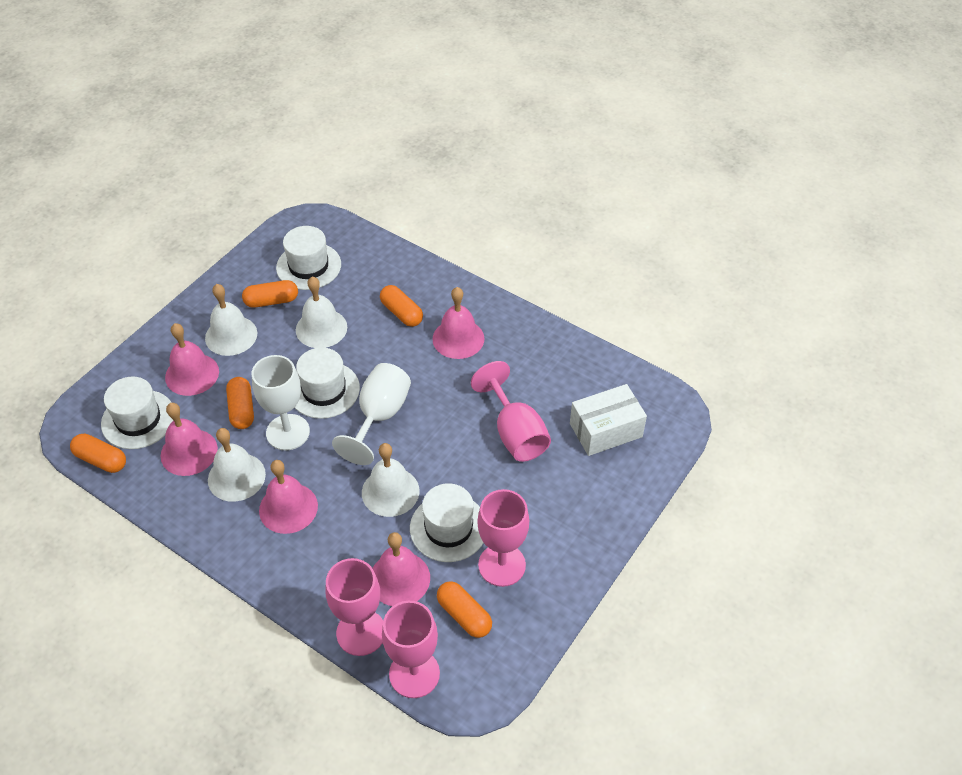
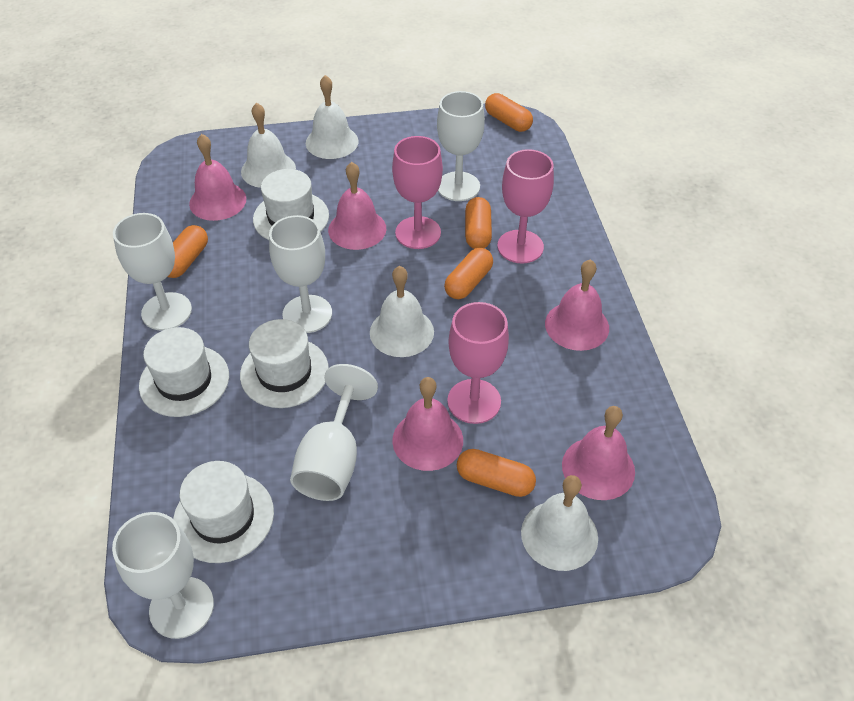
pink goblet: 4 -> 3
white box: 1 -> 0
white goblet: 2 -> 5

